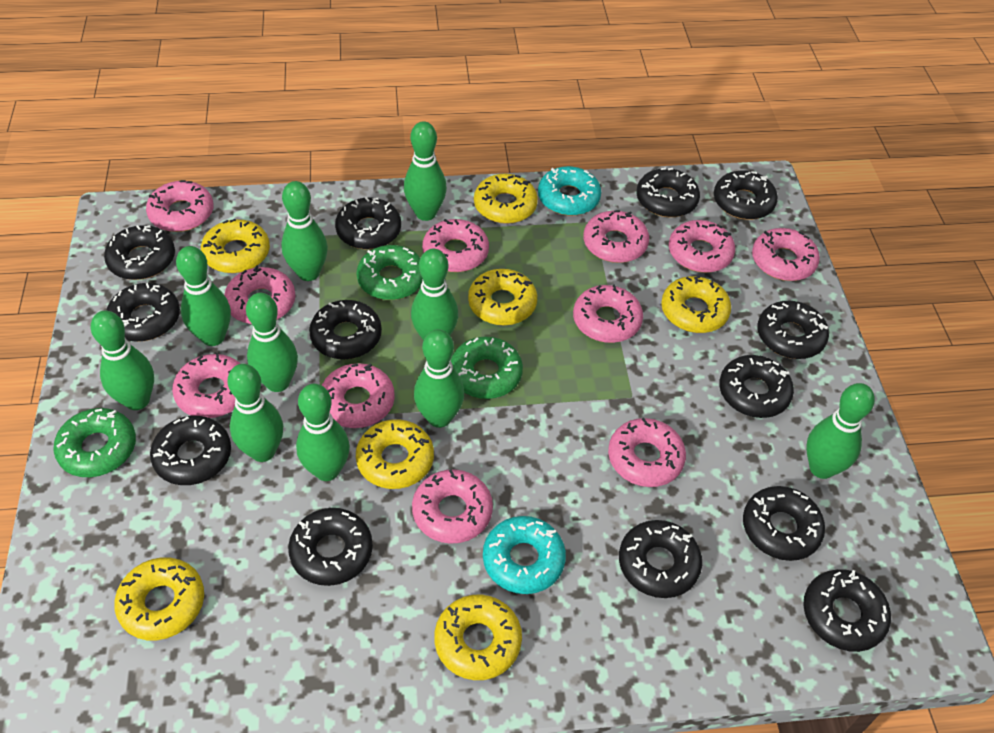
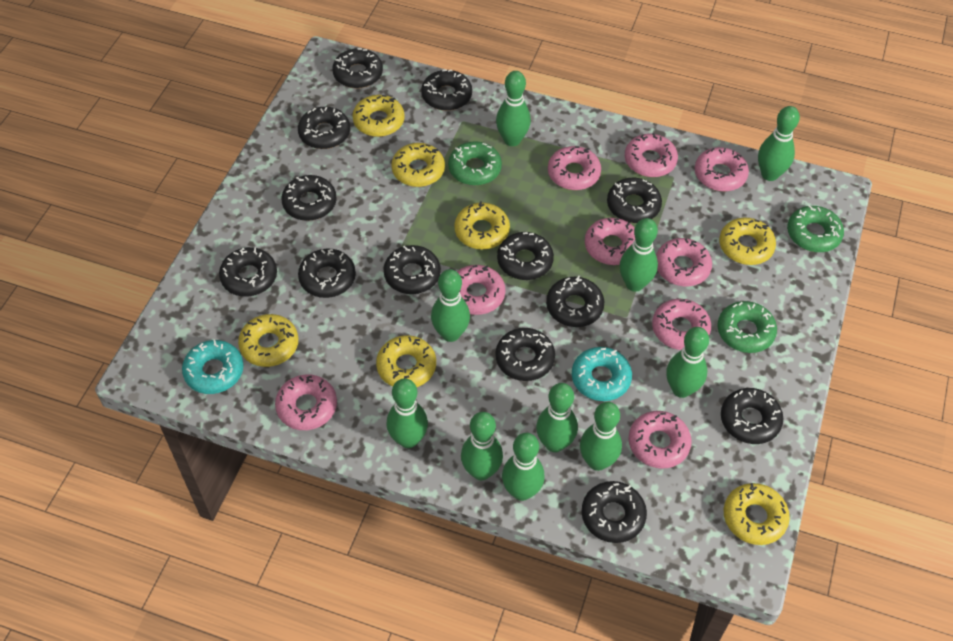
pink donut: 11 -> 9

